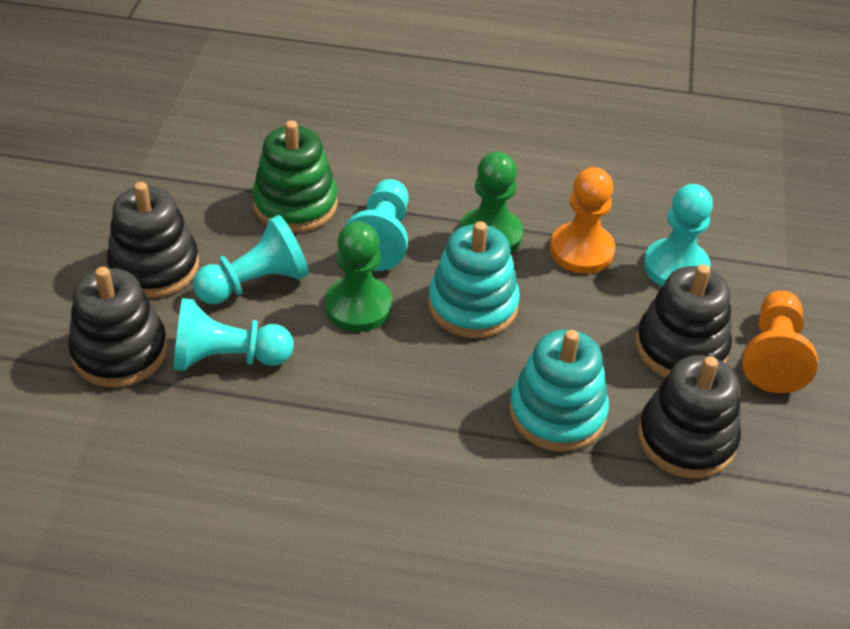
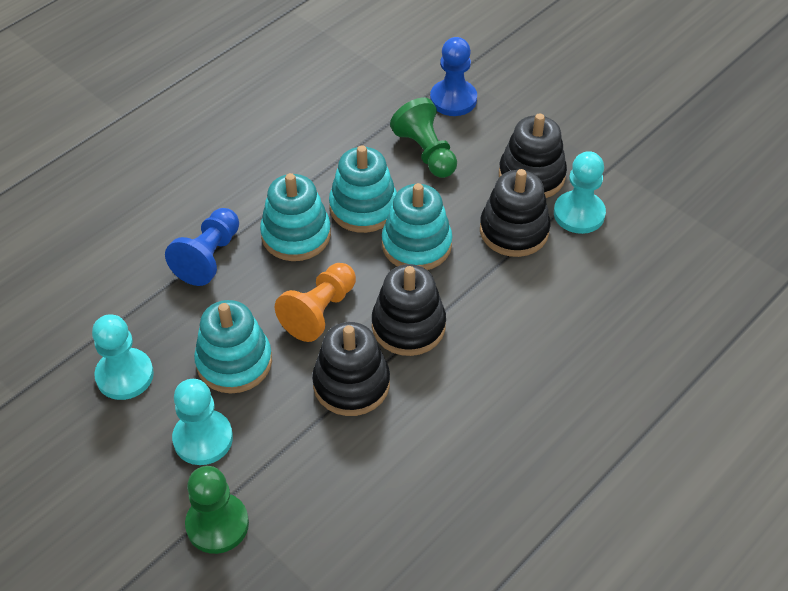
blue pawn: 0 -> 2
green stacking toy: 1 -> 0
orange pawn: 2 -> 1
turquoise pawn: 4 -> 3
turquoise stacking toy: 2 -> 4

